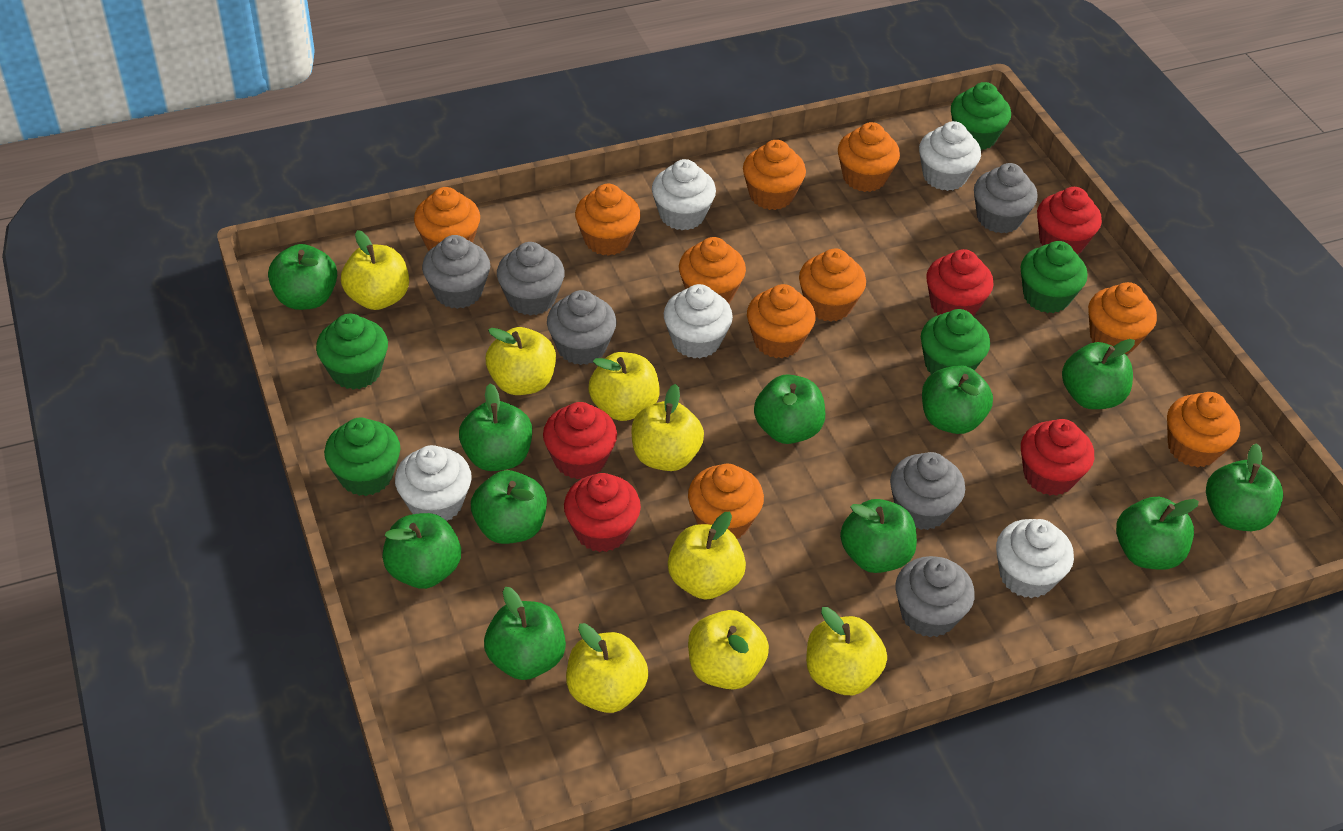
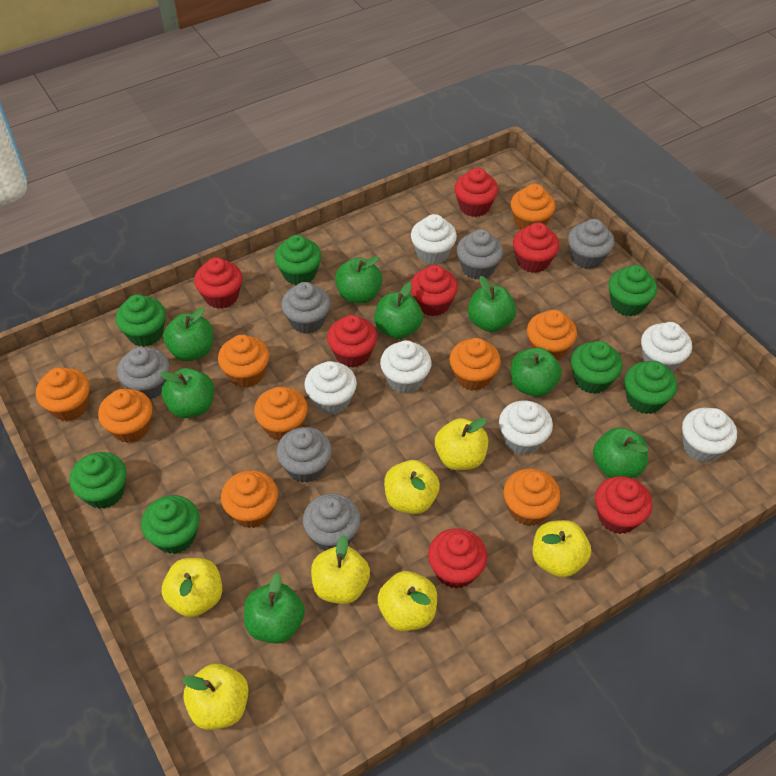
green apple: 11 -> 8
green cupcake: 5 -> 7
orange cupcake: 10 -> 9
red cupcake: 5 -> 7
white cupcake: 5 -> 6
yellow apple: 8 -> 7

